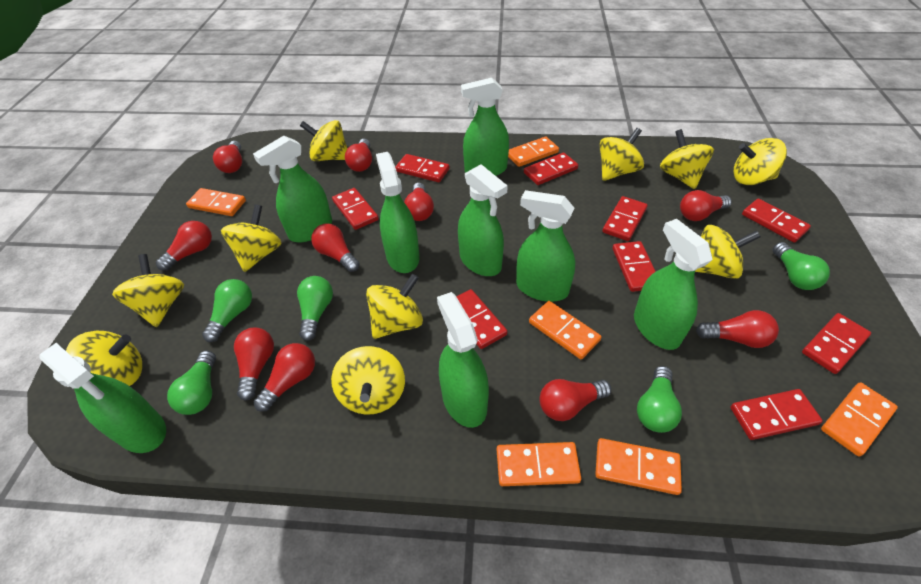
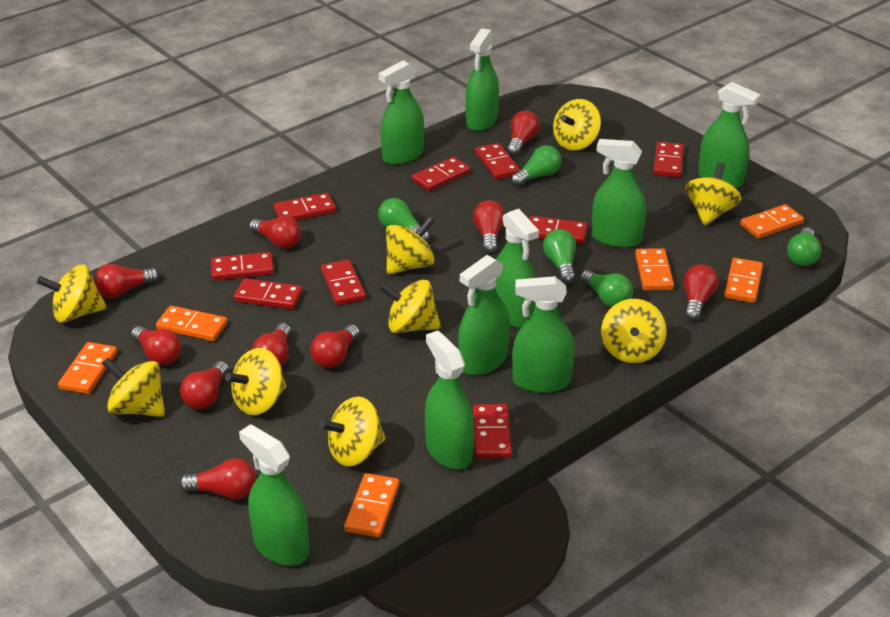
green spray bottle: 8 -> 9
yellow spinning top: 10 -> 9

